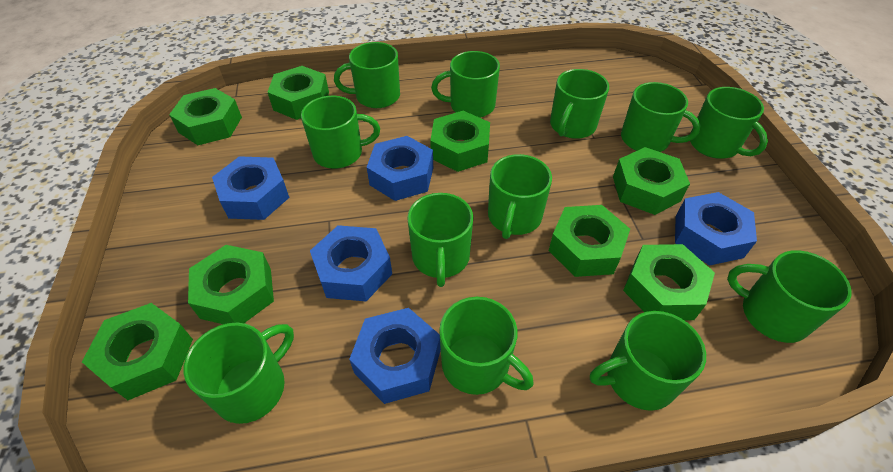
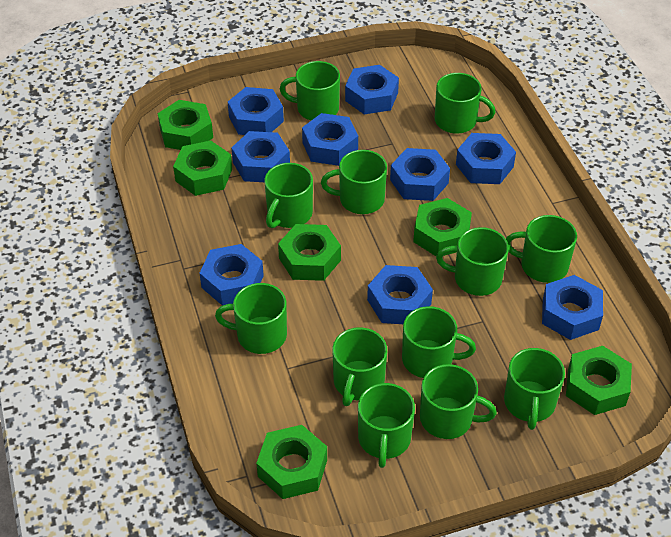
blue nut: 5 -> 9
green nut: 8 -> 6

